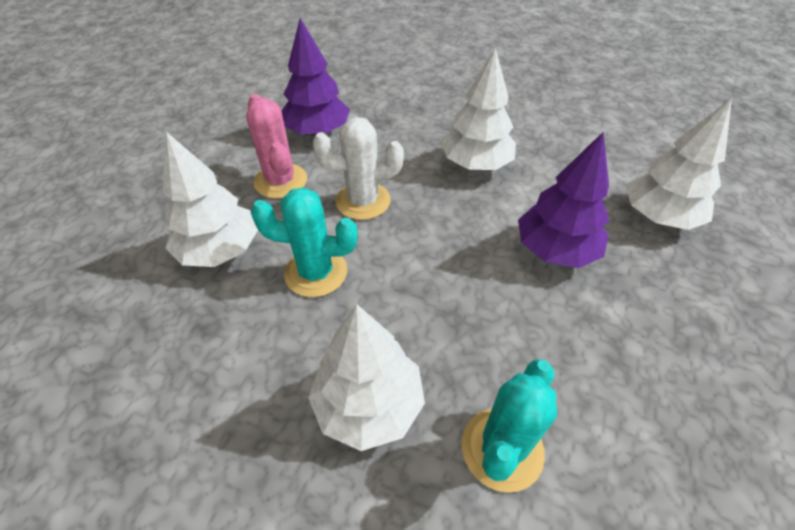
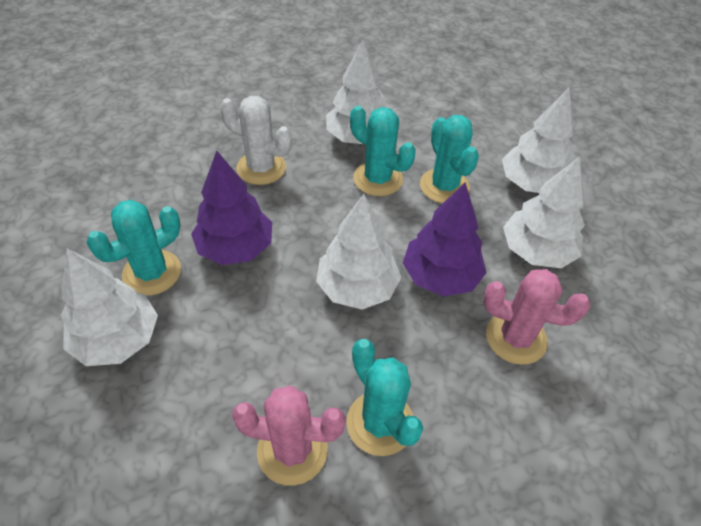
pink cactus: 1 -> 2
turquoise cactus: 2 -> 4
white tree: 4 -> 5

